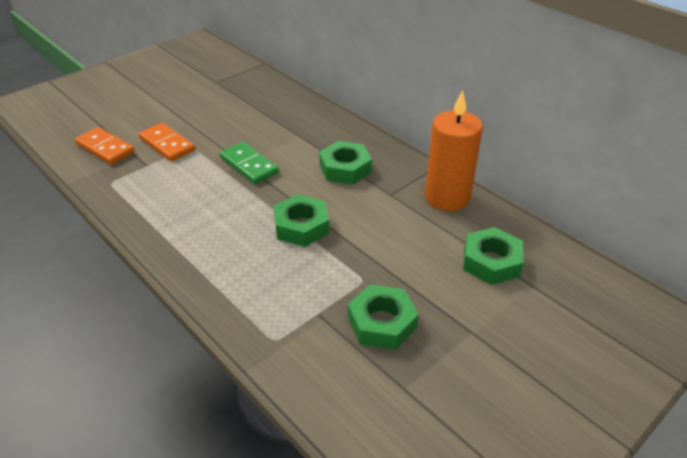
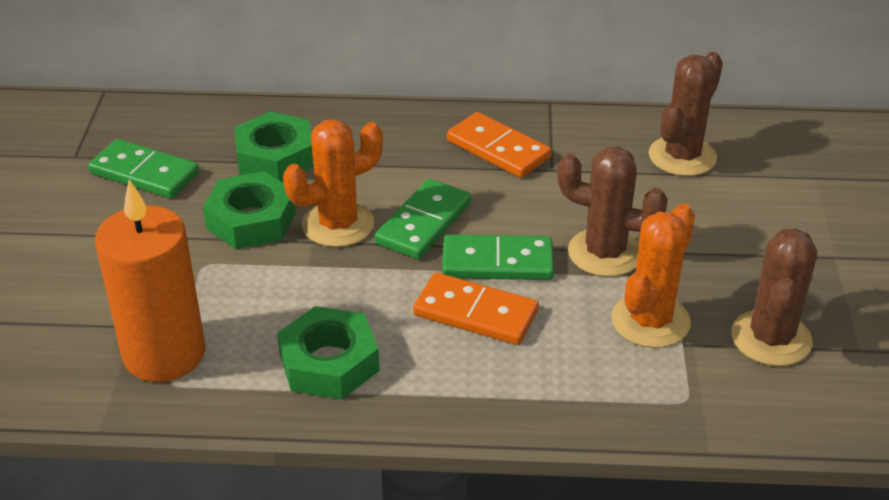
brown cactus: 0 -> 3
green domino: 1 -> 3
green nut: 4 -> 3
orange cactus: 0 -> 2

